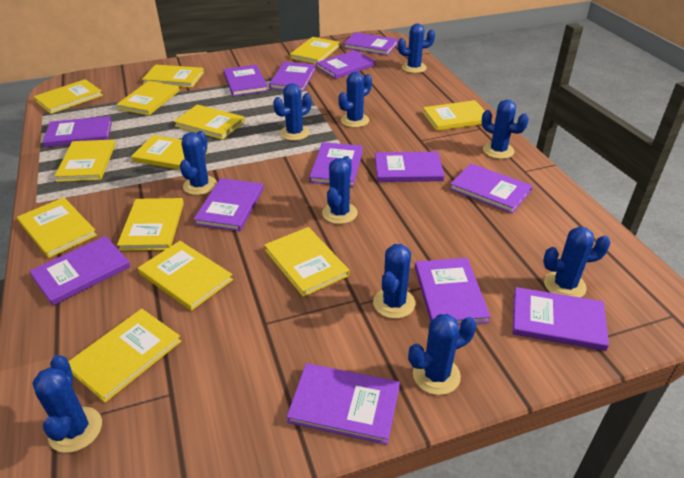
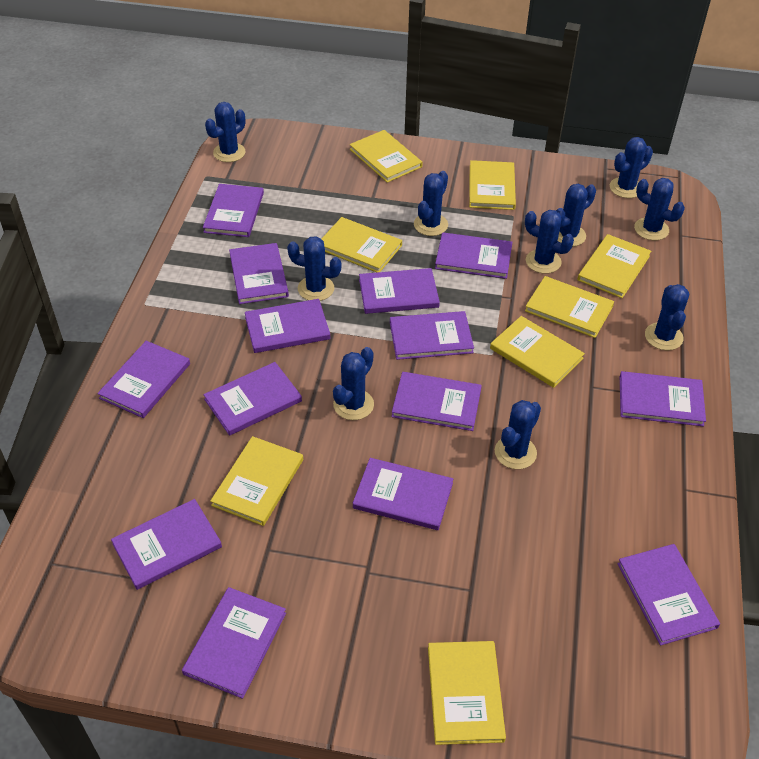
purple book: 13 -> 14
yellow book: 13 -> 8

